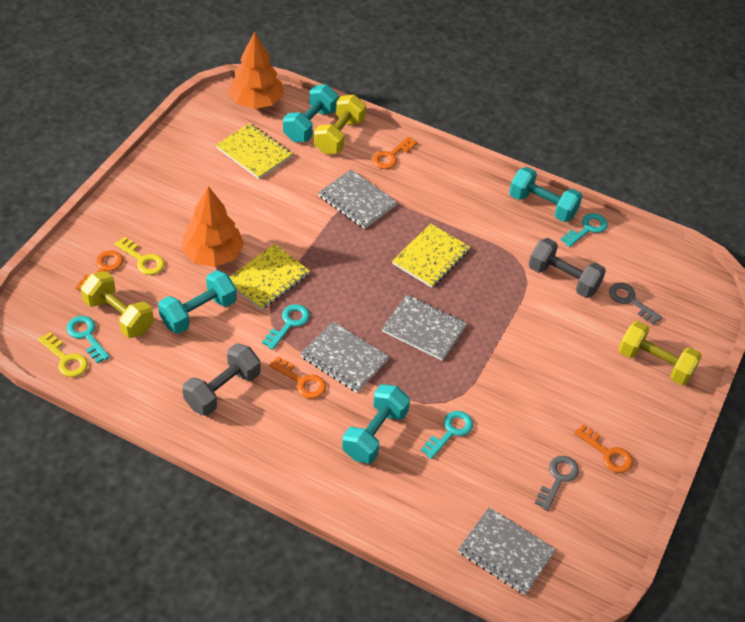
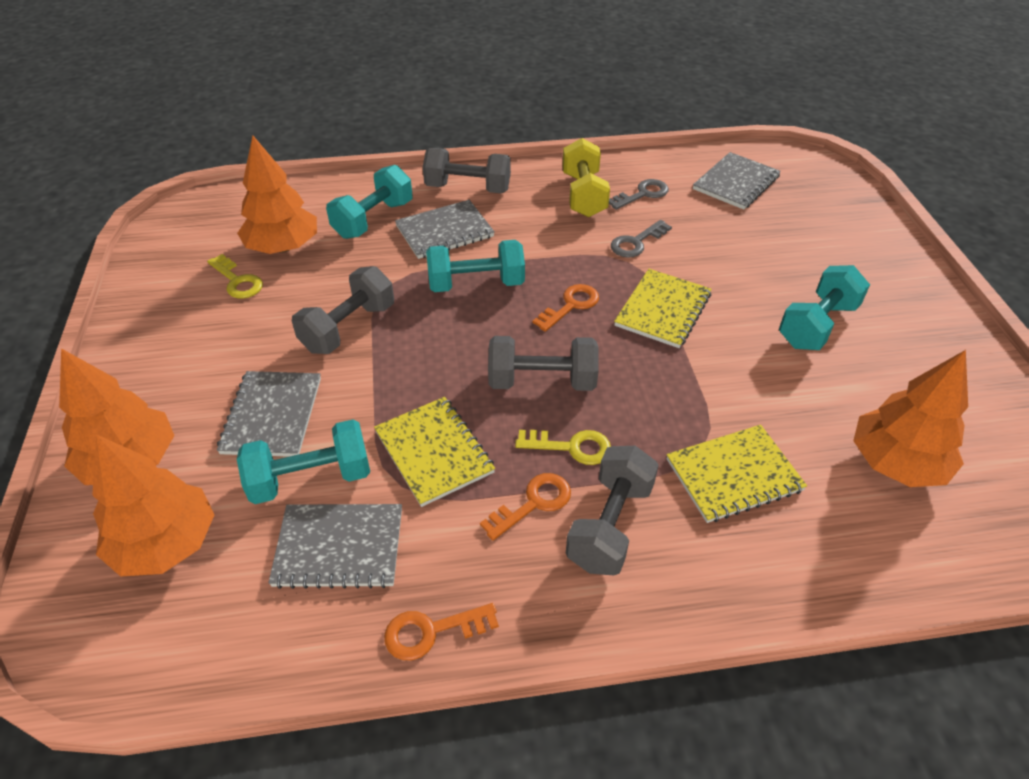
grey dumbbell: 2 -> 4
orange key: 4 -> 3
orange tree: 2 -> 4
turquoise key: 4 -> 0
yellow dumbbell: 3 -> 1

